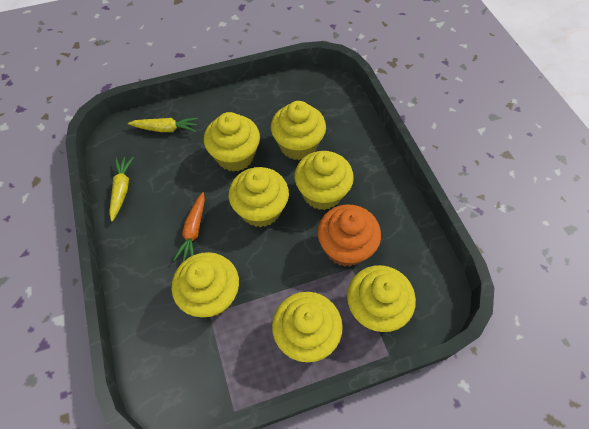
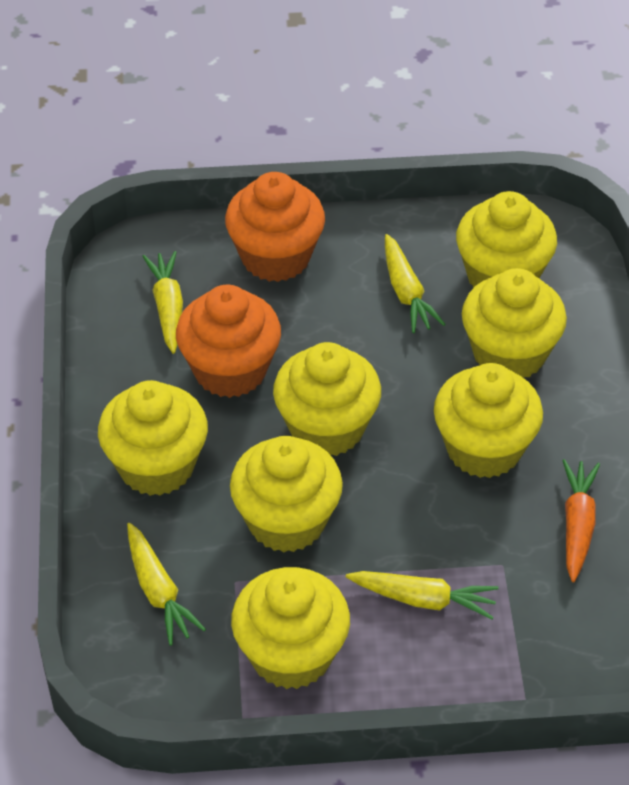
orange cupcake: 1 -> 2
yellow carrot: 2 -> 4

